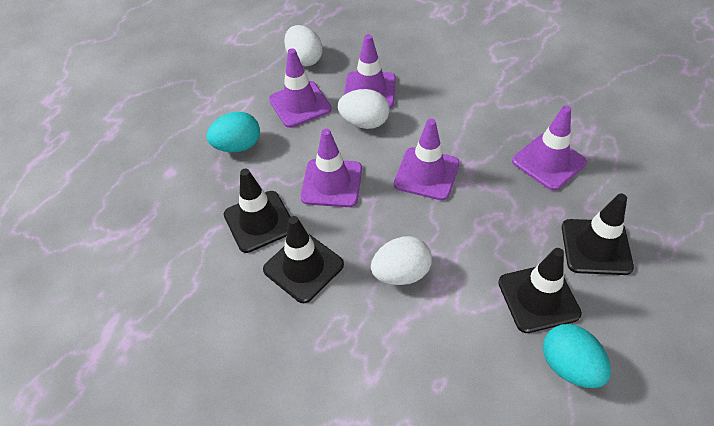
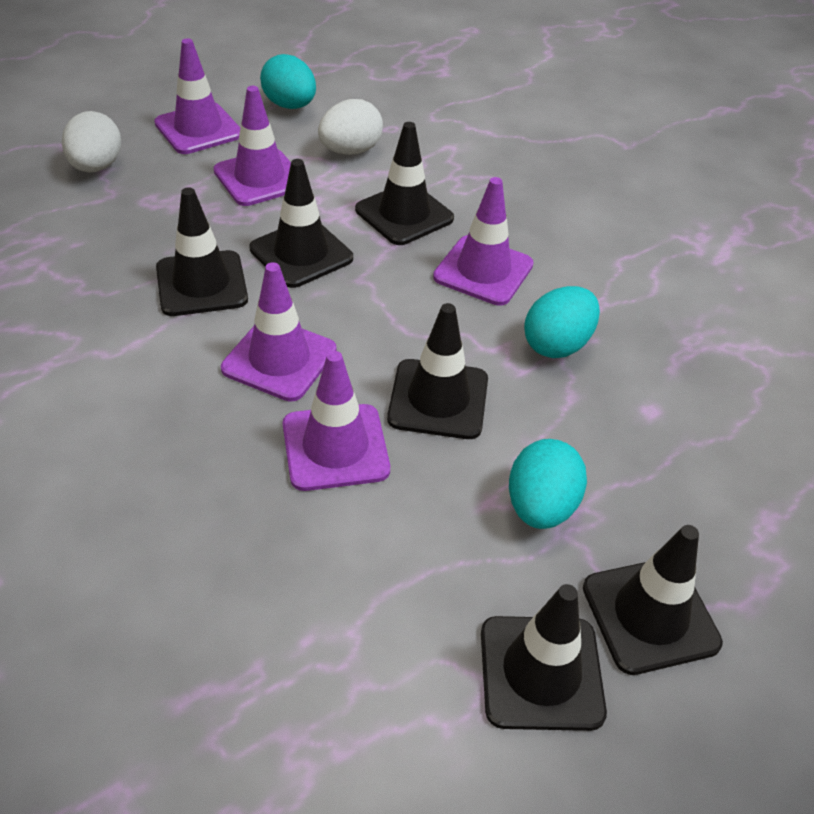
black traffic cone: 4 -> 6
turquoise egg: 2 -> 3
white egg: 3 -> 2

